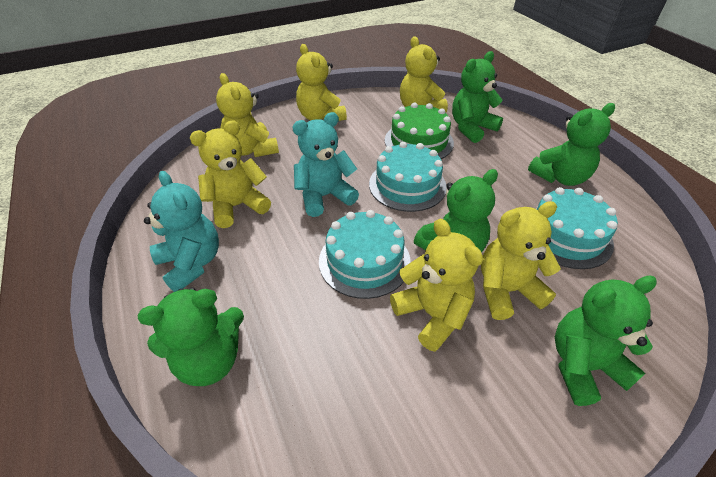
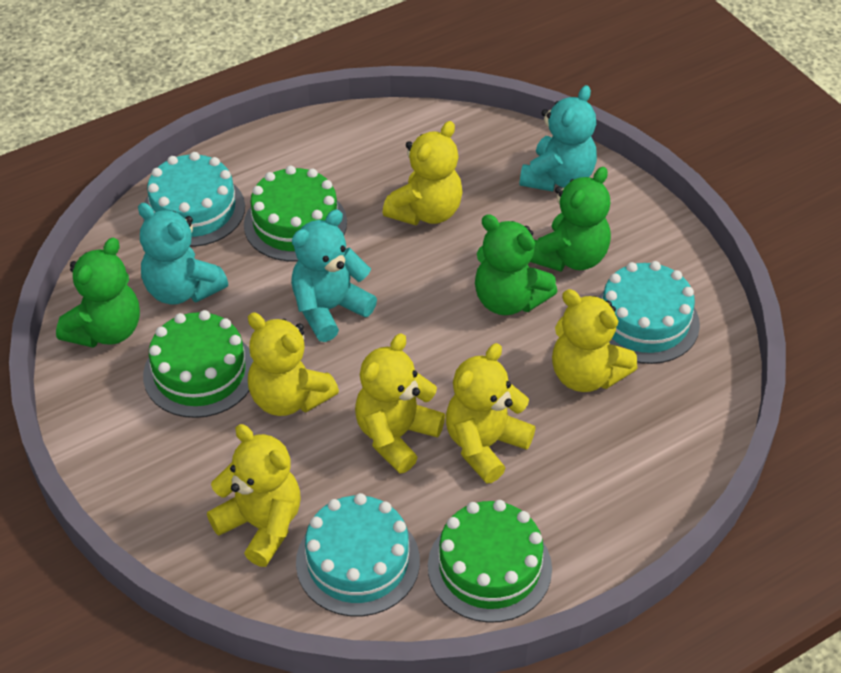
green cake: 1 -> 3
green teddy bear: 5 -> 3
turquoise teddy bear: 2 -> 3

